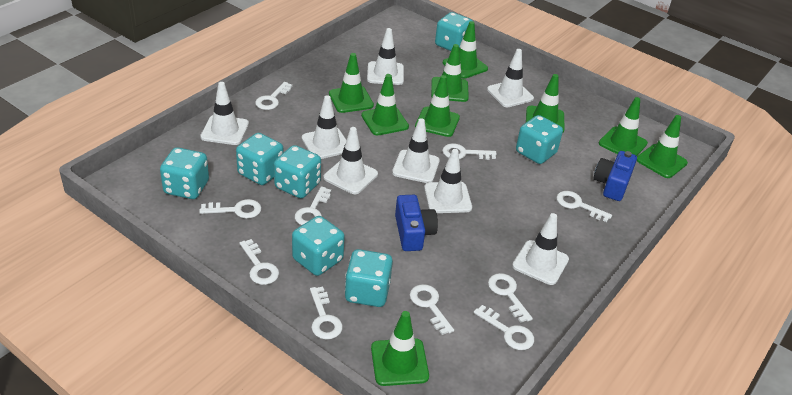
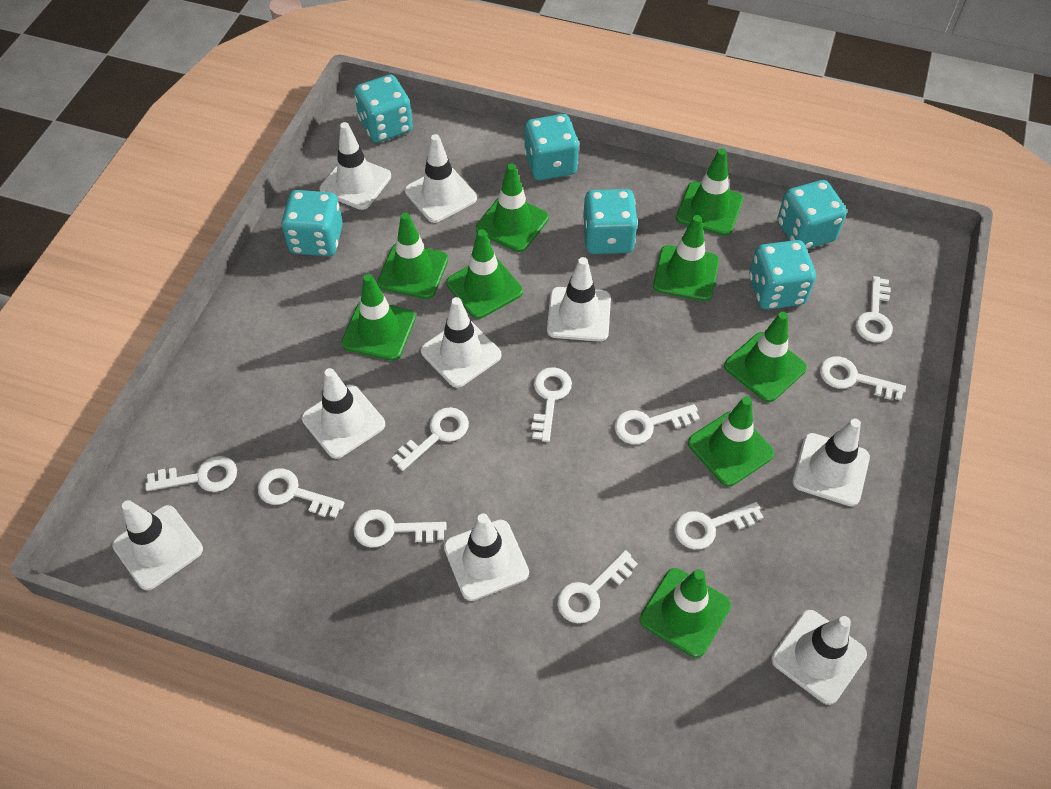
blue camera: 2 -> 0
turquoise dice: 7 -> 6
white traffic cone: 8 -> 9

